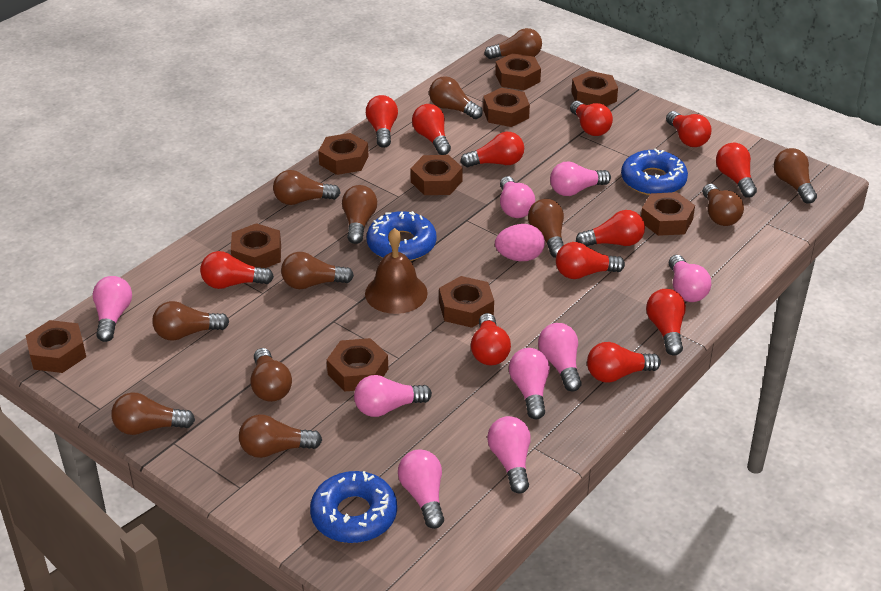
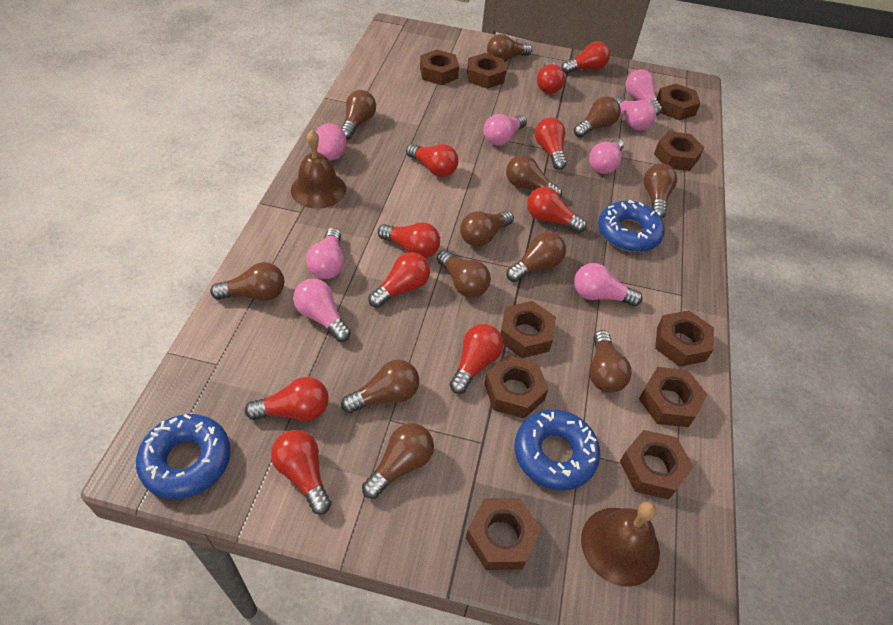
brown bell: 1 -> 2
pink light bulb: 9 -> 7
red light bulb: 12 -> 10

